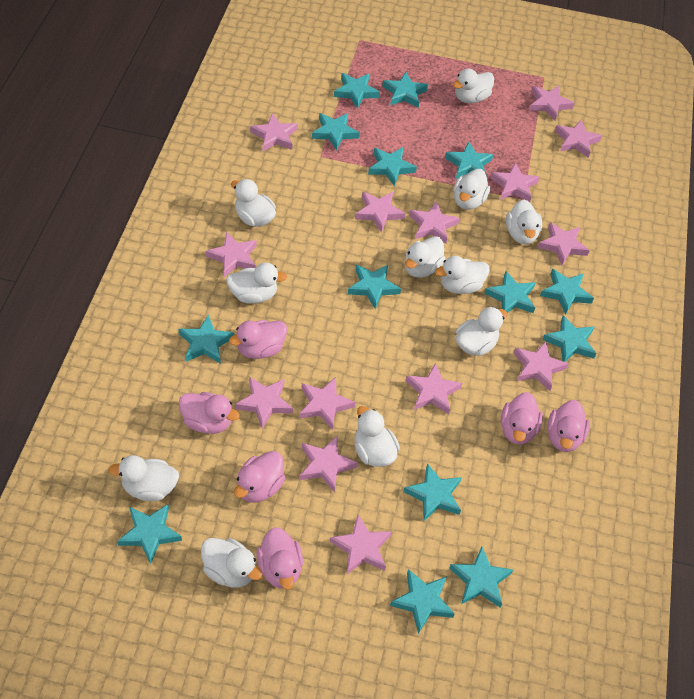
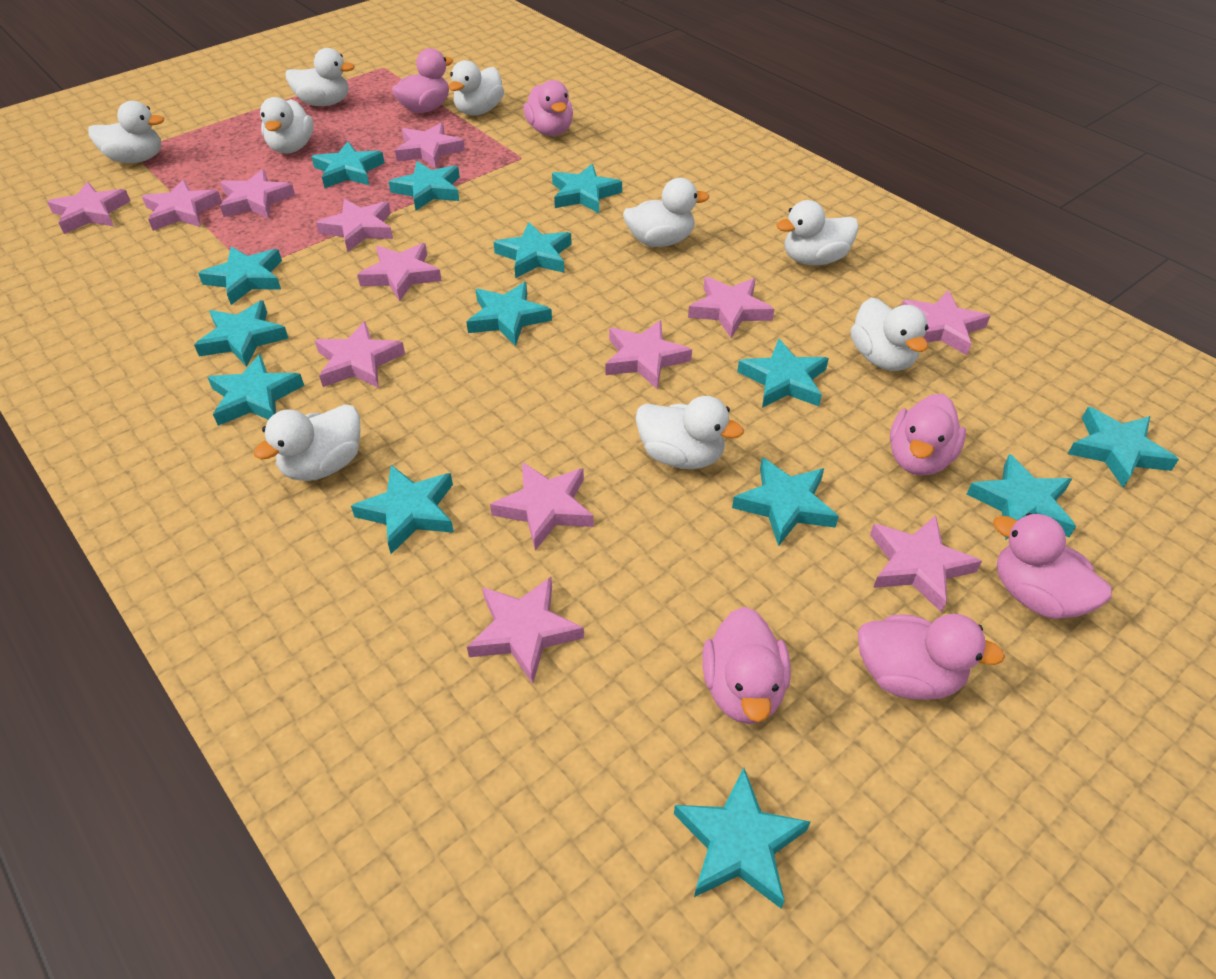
pink star: 14 -> 13
white duck: 11 -> 9

